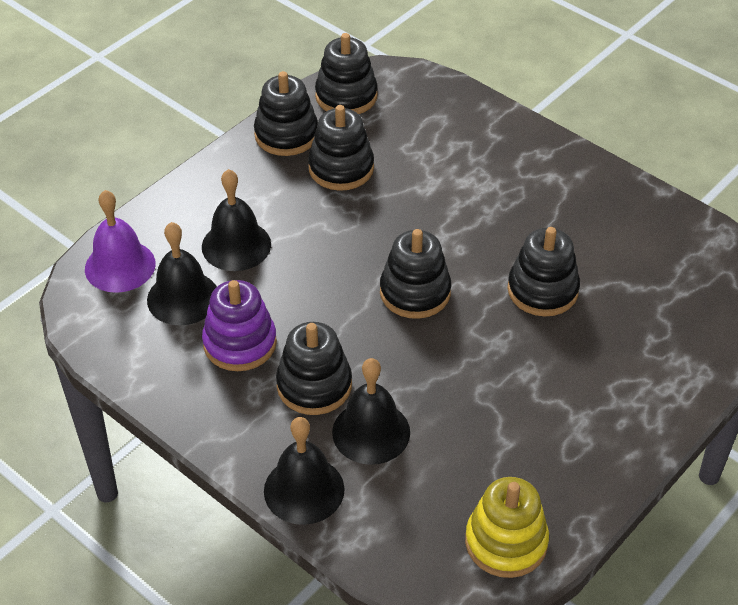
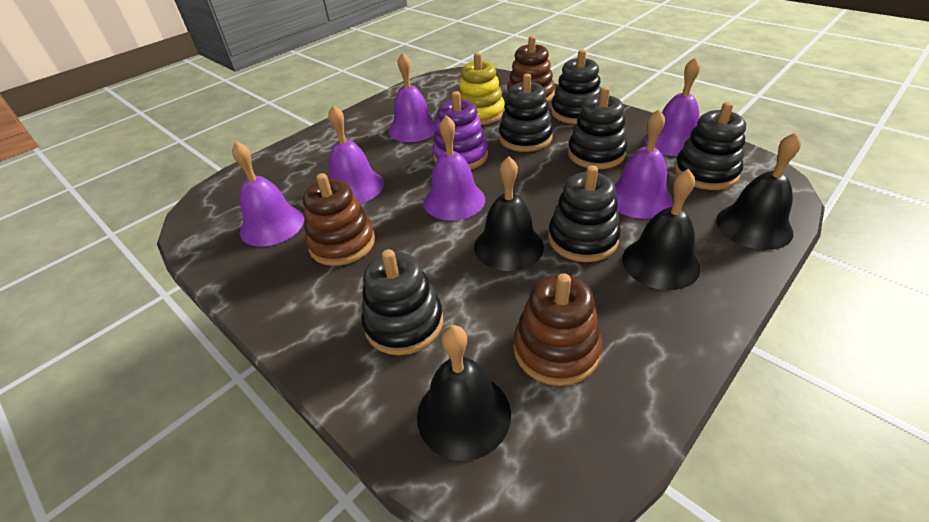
brown stacking toy: 0 -> 3
purple bell: 1 -> 6

